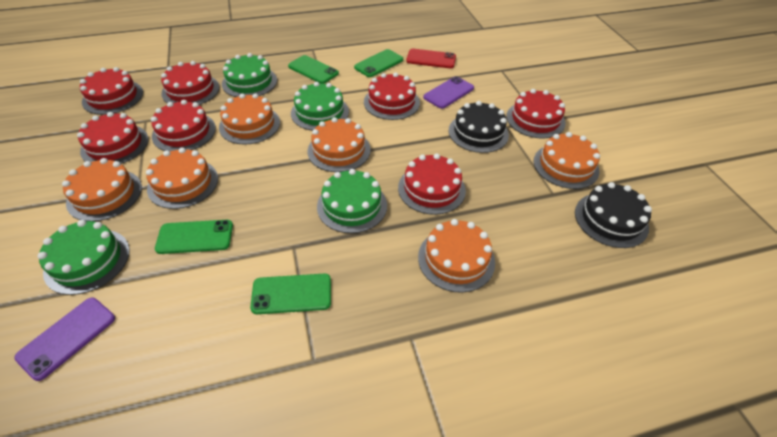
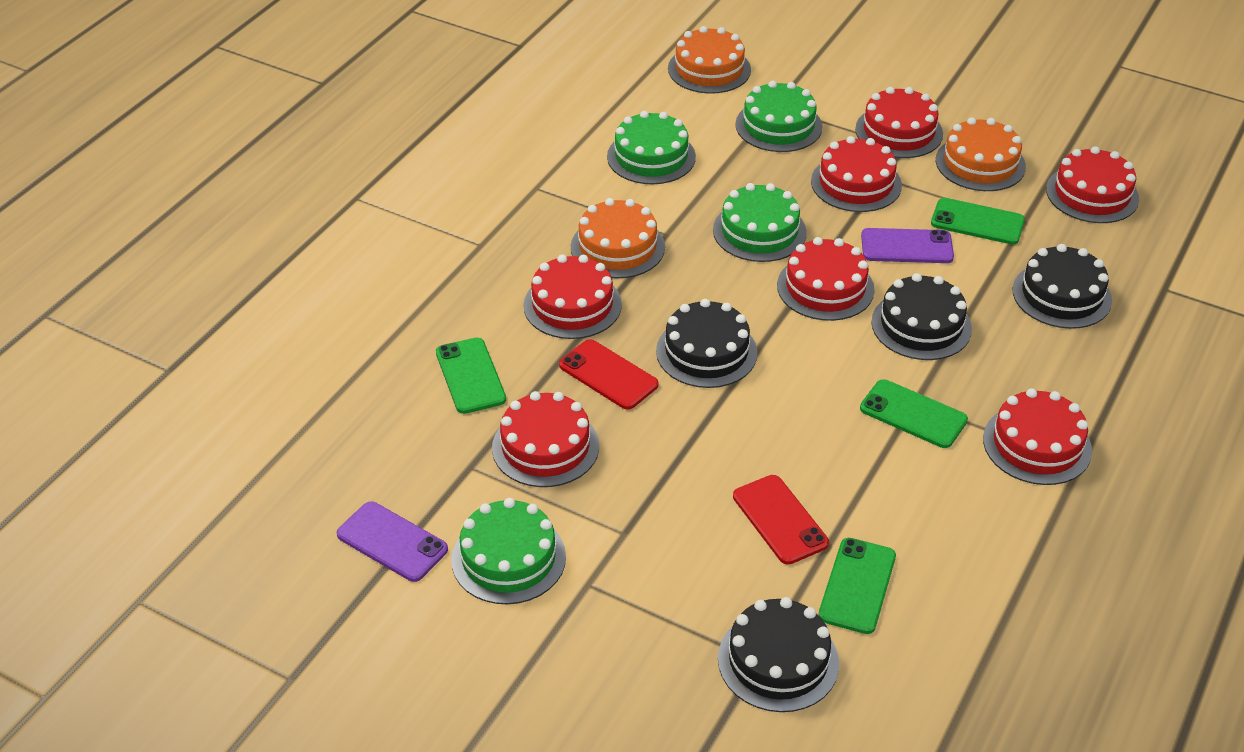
black cake: 2 -> 4
orange cake: 6 -> 3
red phone: 1 -> 2

